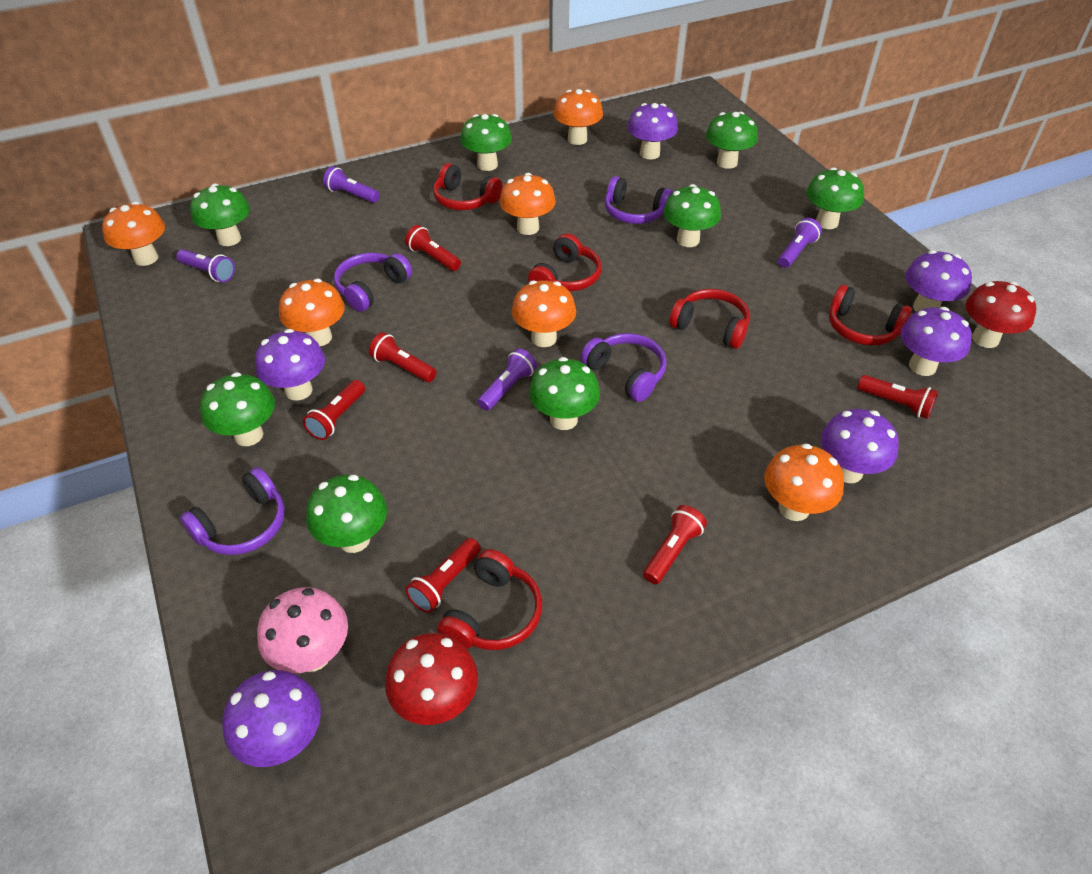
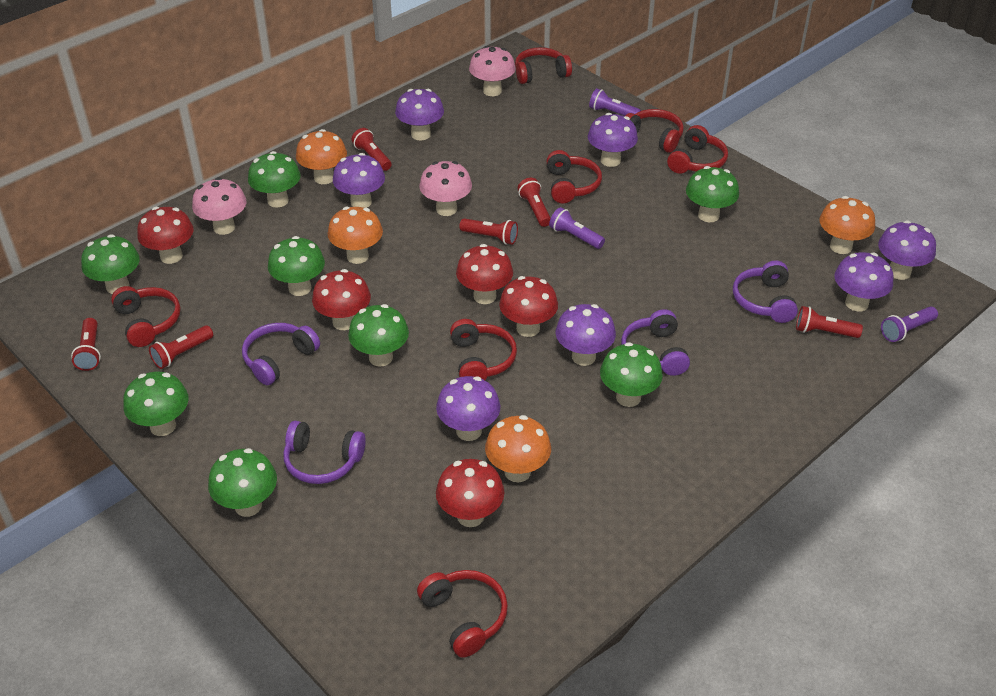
orange mushroom: 6 -> 4
pink mushroom: 1 -> 3
purple flashlight: 4 -> 3
purple mushroom: 6 -> 7
red headphones: 5 -> 7
red mushroom: 2 -> 5

